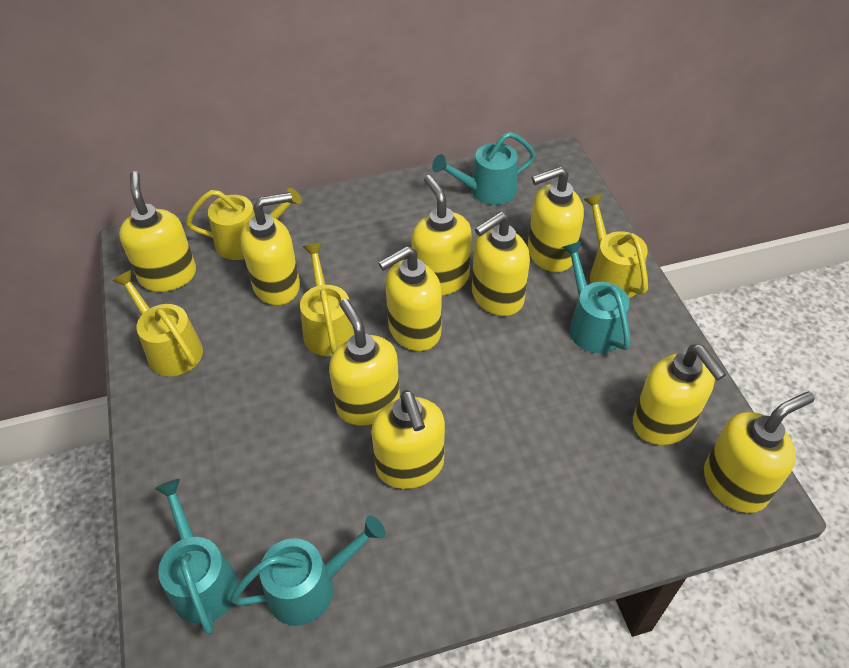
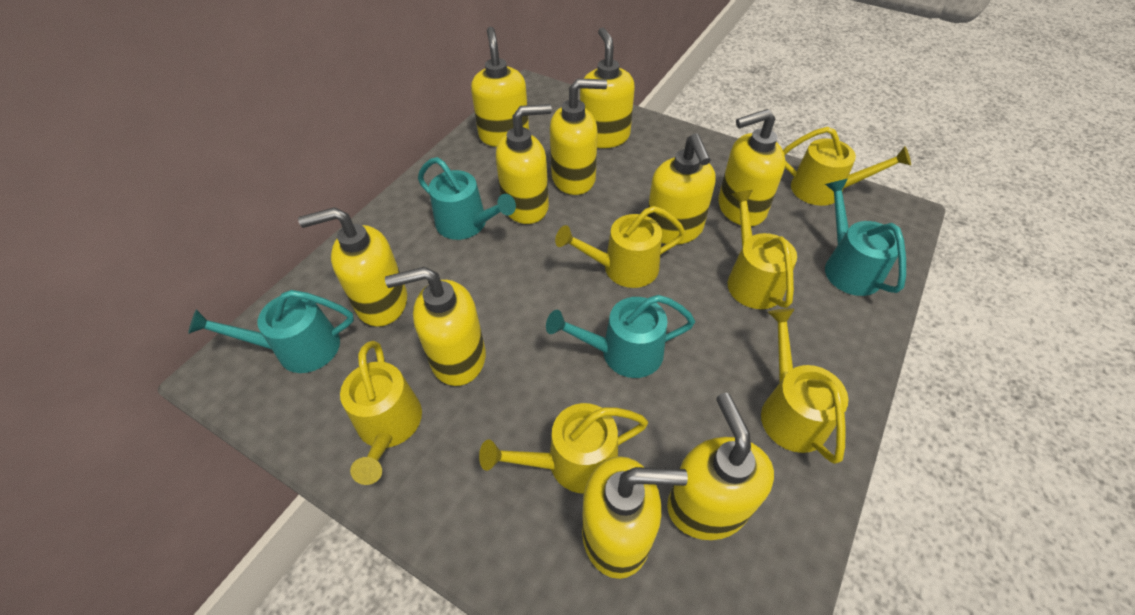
yellow watering can: 4 -> 6

